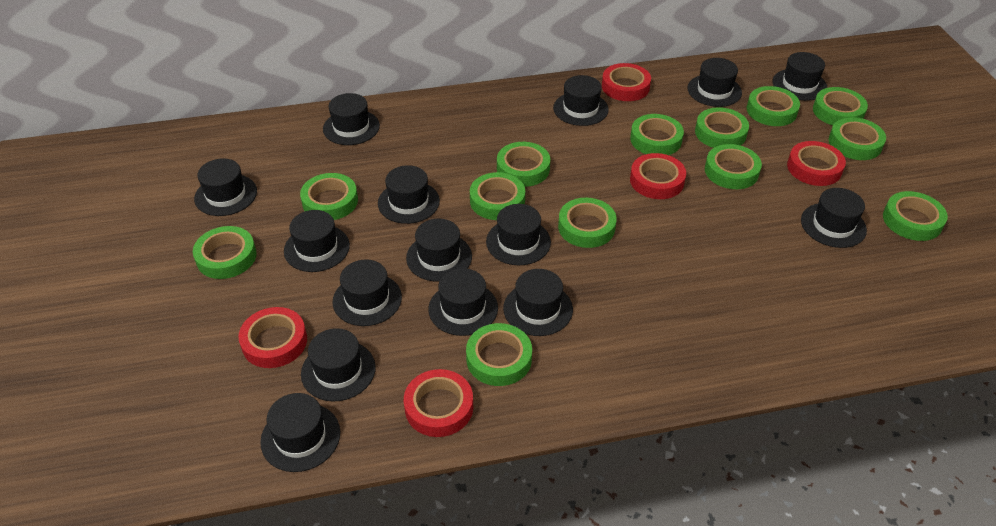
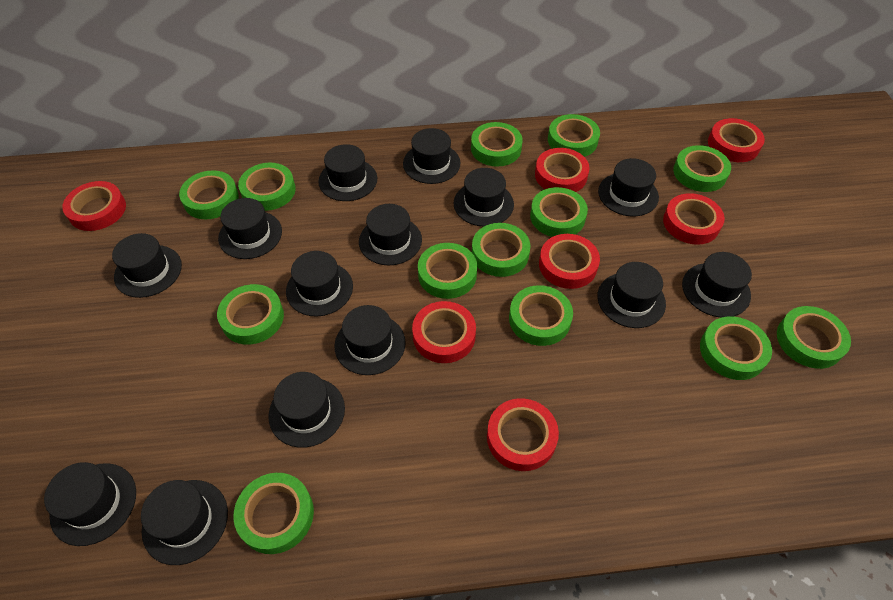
black hat: 15 -> 14
red tape: 5 -> 7

